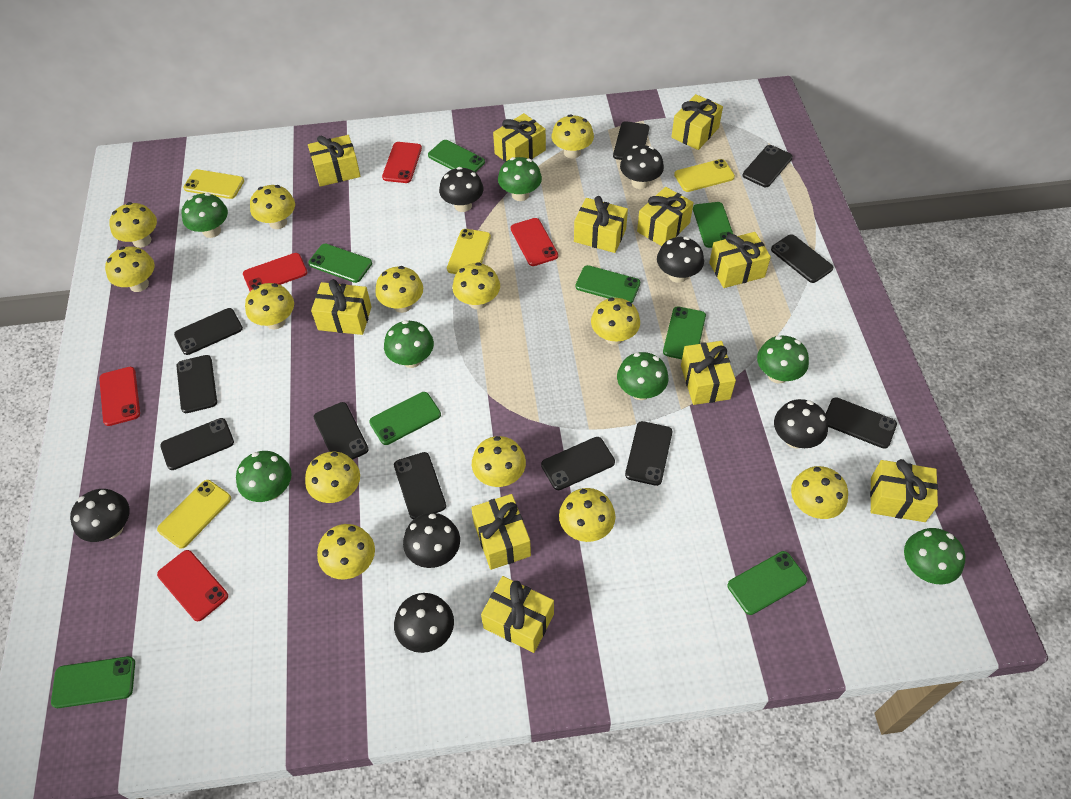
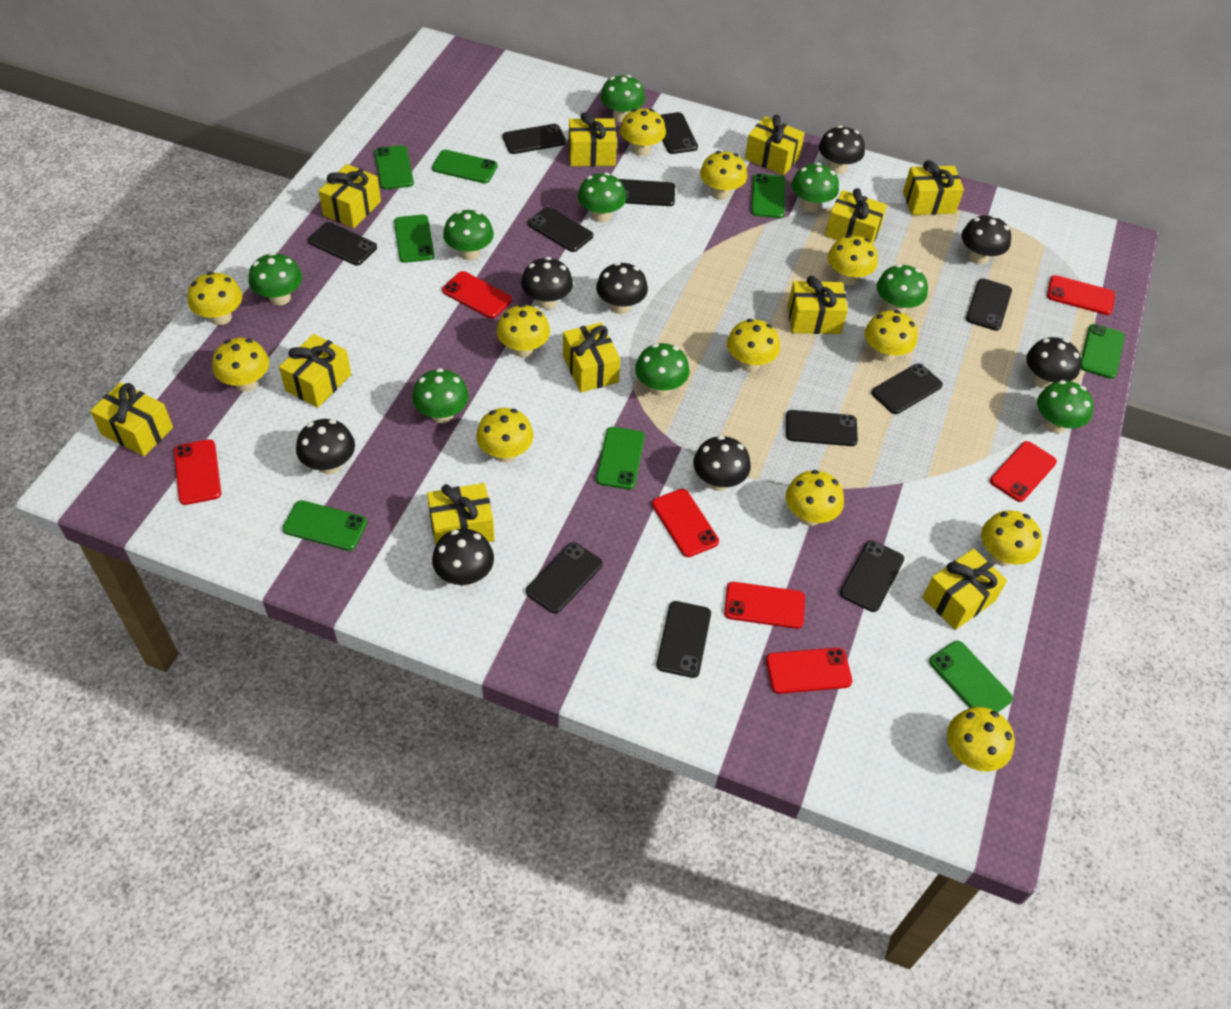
black mushroom: 7 -> 8
green mushroom: 7 -> 9
red phone: 5 -> 7
yellow mushroom: 13 -> 12
yellow phone: 4 -> 0

